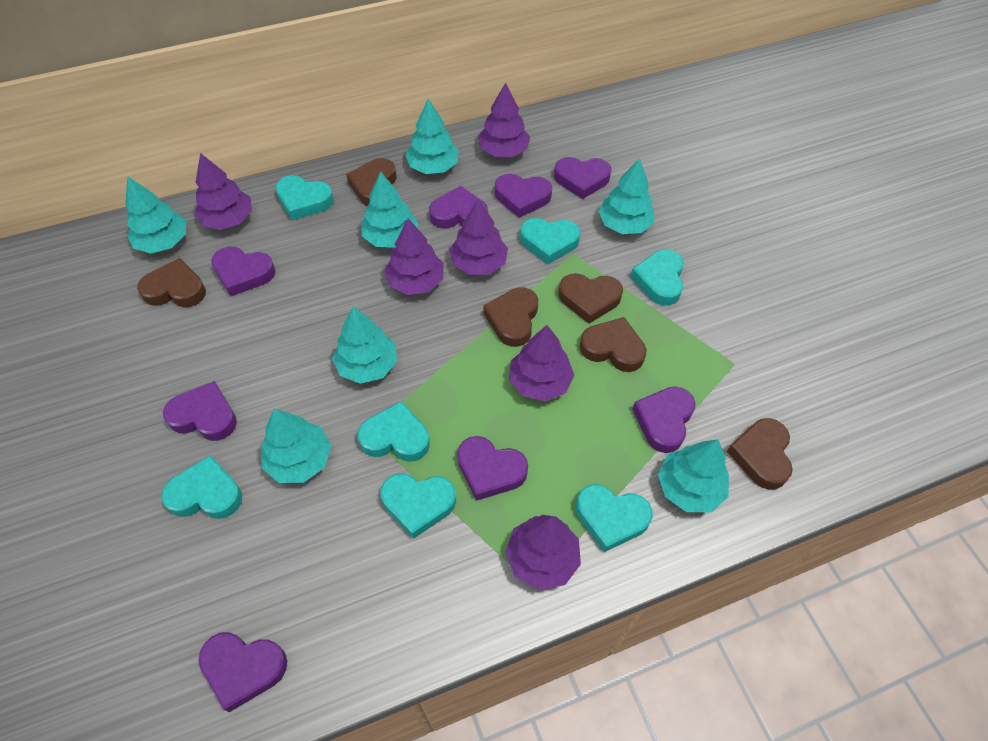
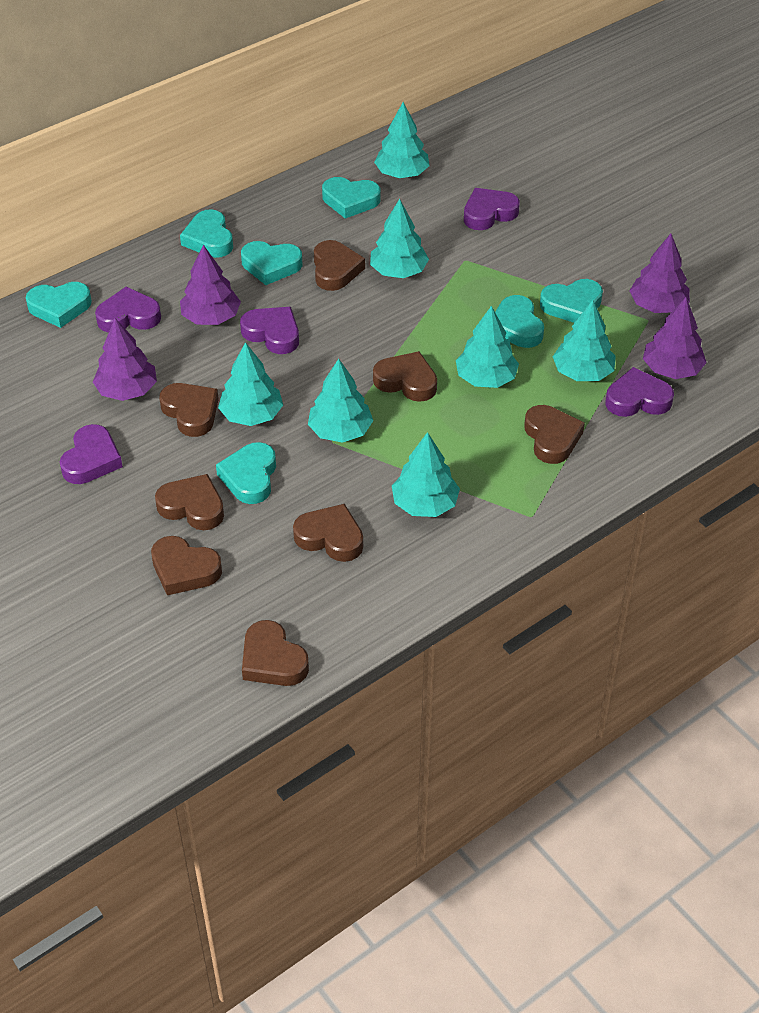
brown heart: 6 -> 8
purple heart: 8 -> 5
purple tree: 6 -> 4

